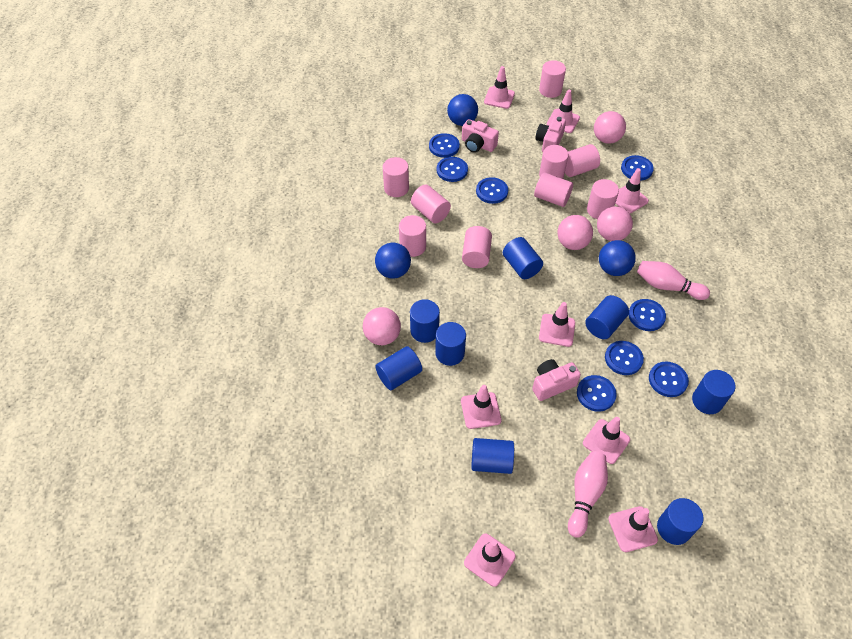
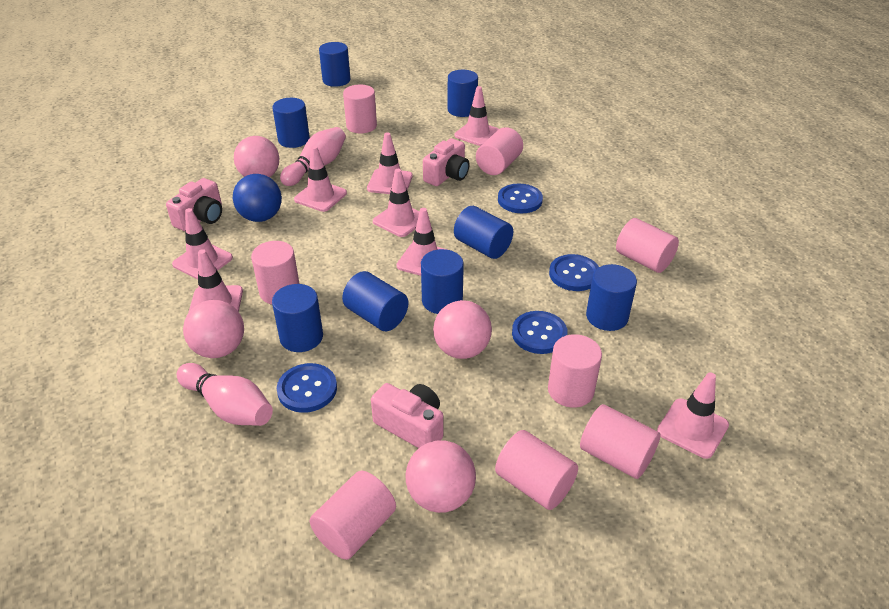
blue ball: 3 -> 1
blue button: 8 -> 4
pink cylinder: 9 -> 8

